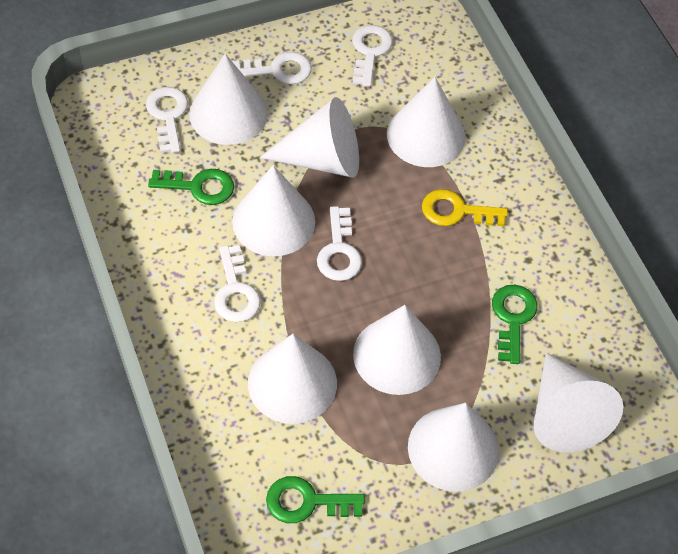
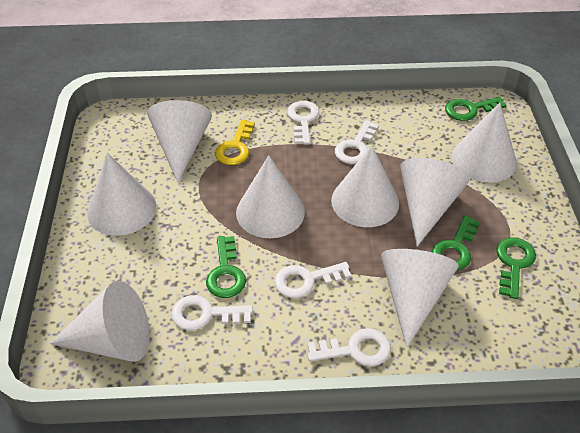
green key: 3 -> 4

